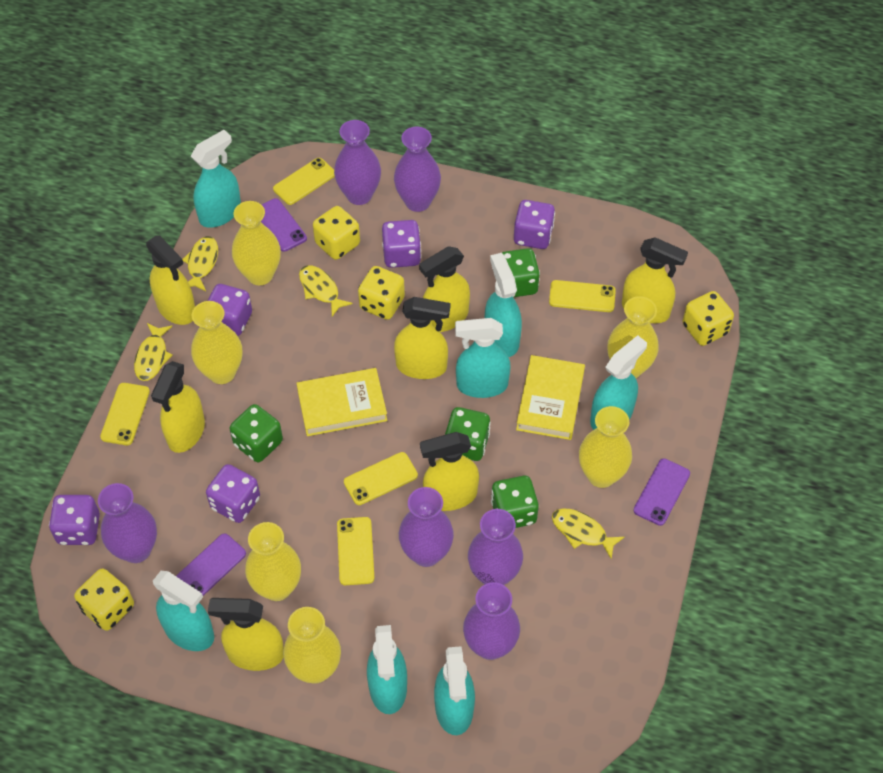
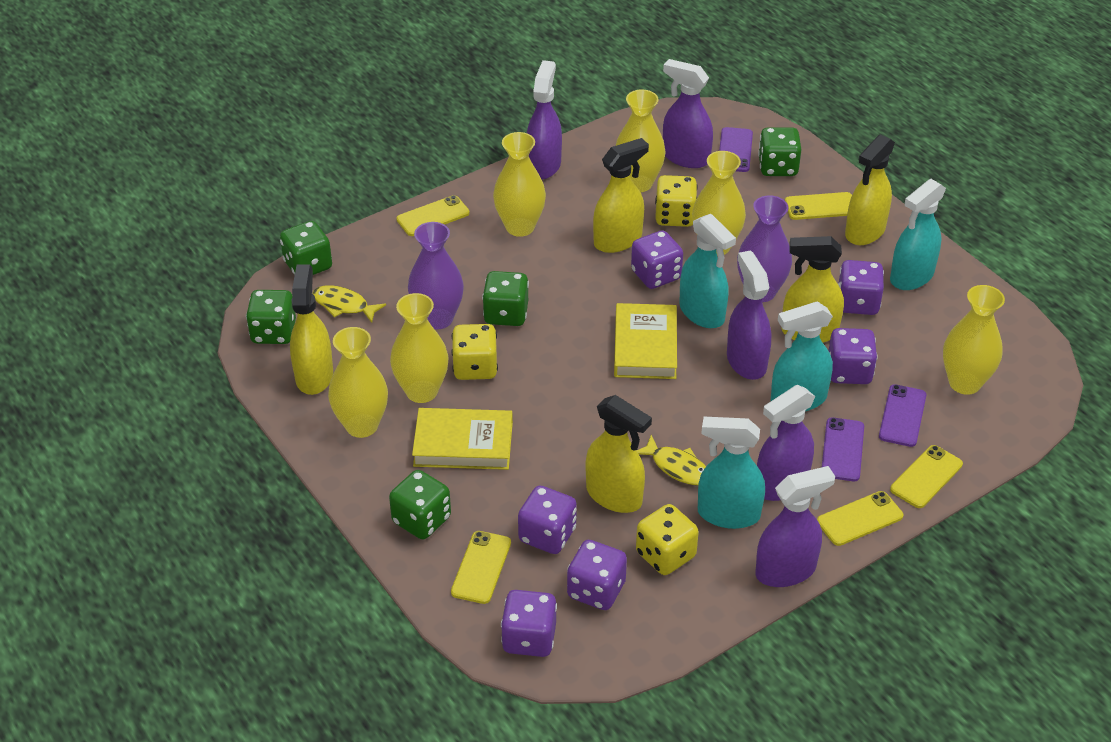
green dice: 4 -> 5
purple dice: 5 -> 6
purple spray bottle: 0 -> 5
purple vase: 6 -> 2
turquoise spray bottle: 7 -> 4
yellow dice: 4 -> 3
yellow fish: 4 -> 2
yellow spray bottle: 7 -> 5

